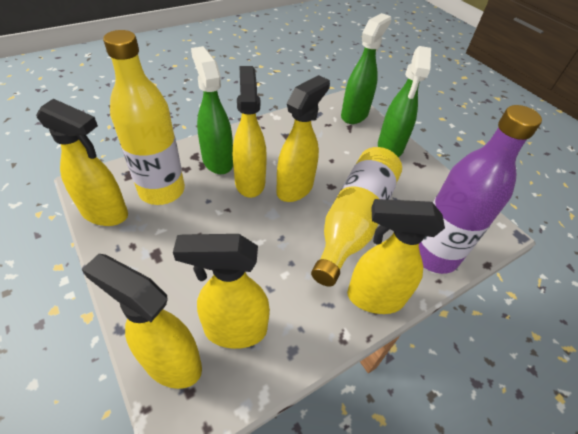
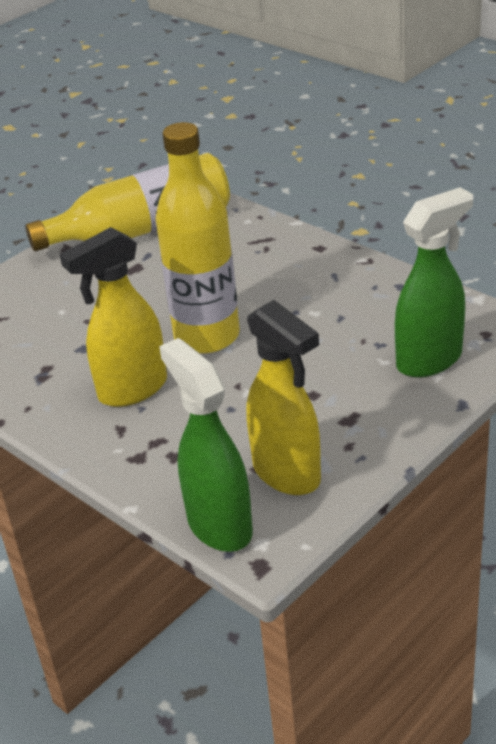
green spray bottle: 3 -> 2
purple bottle: 1 -> 0
yellow spray bottle: 6 -> 2

